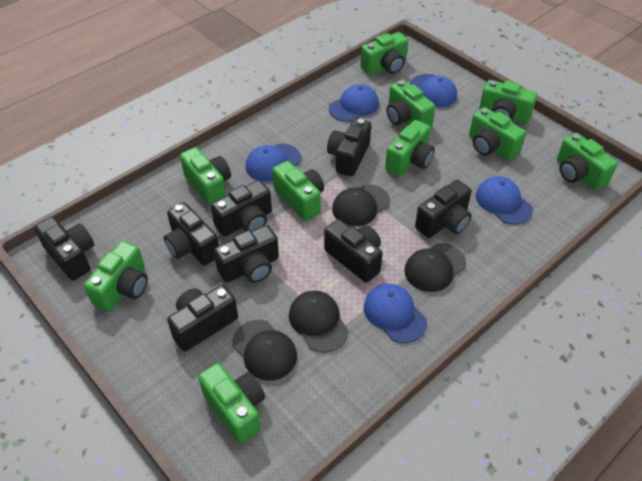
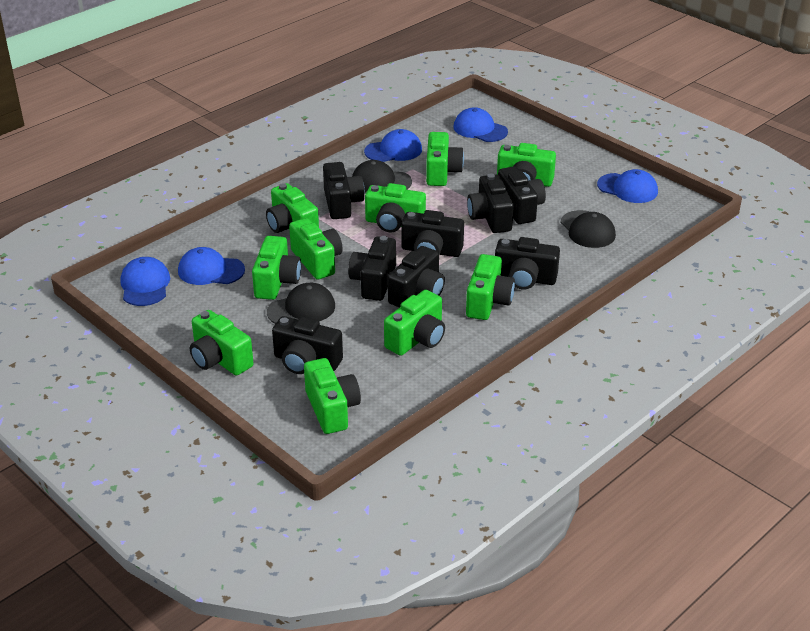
black cap: 4 -> 3

